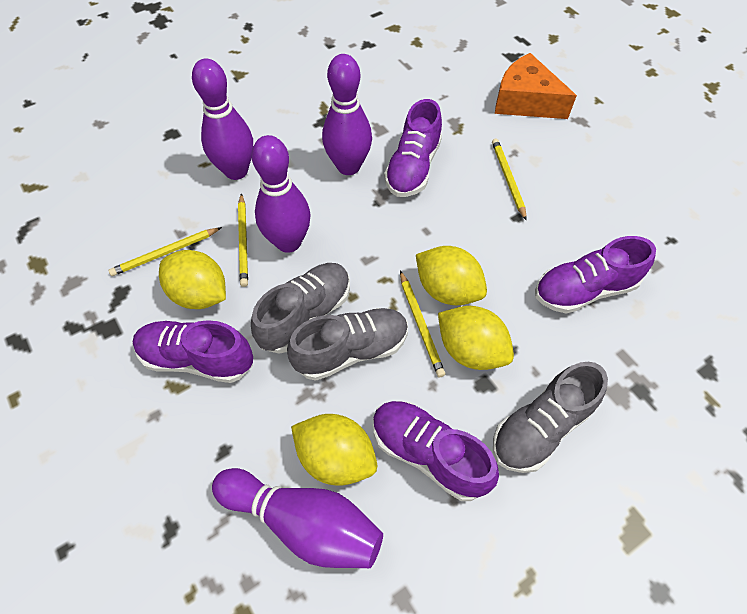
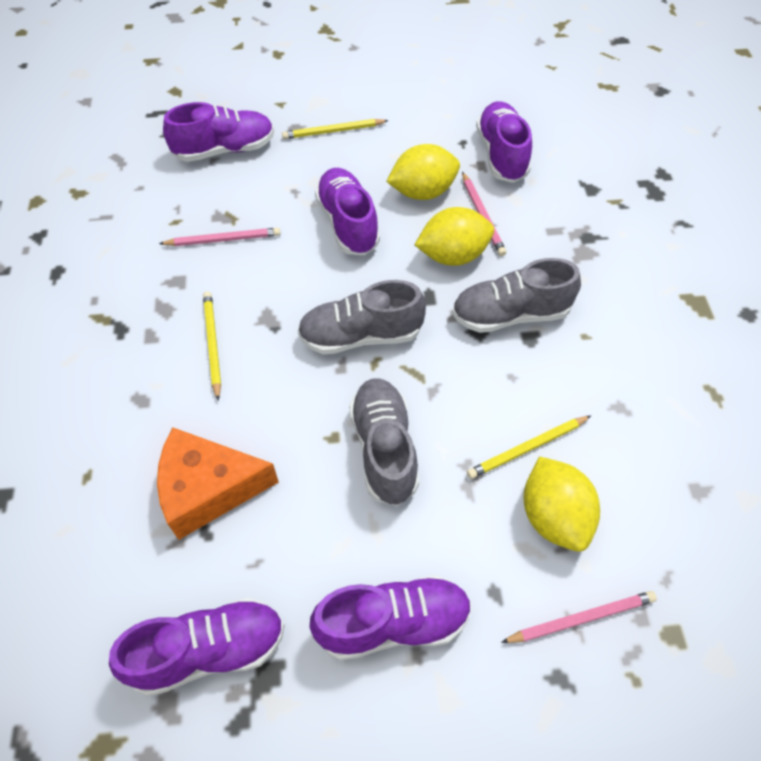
pink pencil: 0 -> 3
purple bowling pin: 4 -> 0
purple shoe: 4 -> 5
yellow lemon: 4 -> 3
yellow pencil: 4 -> 3

